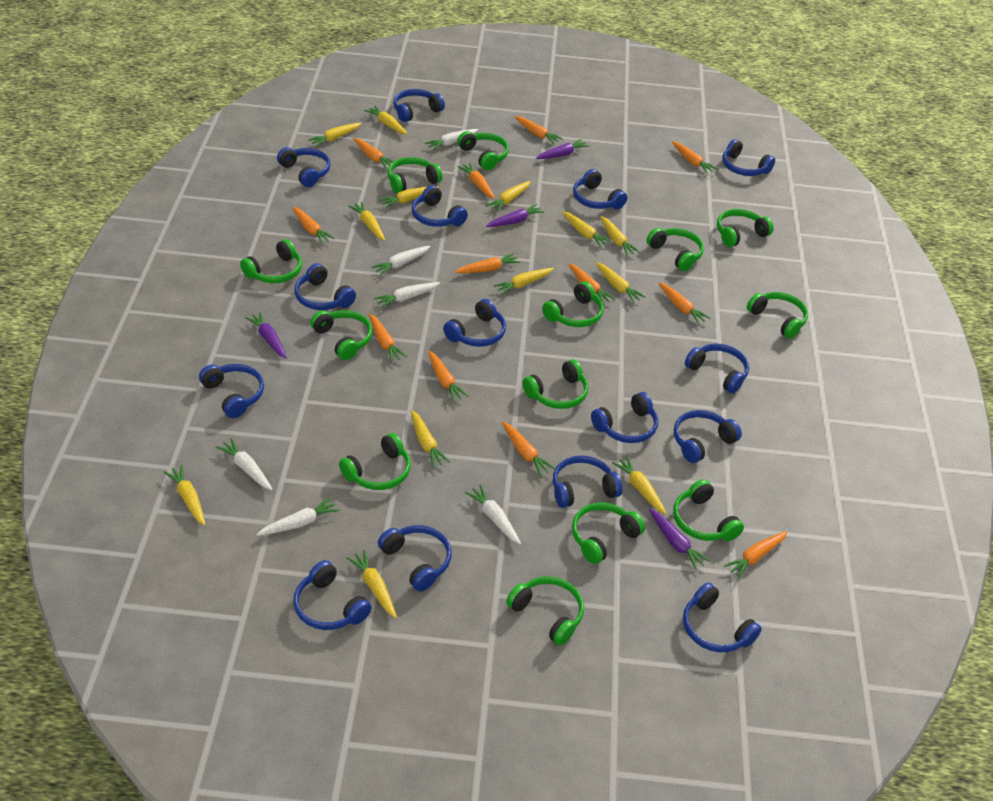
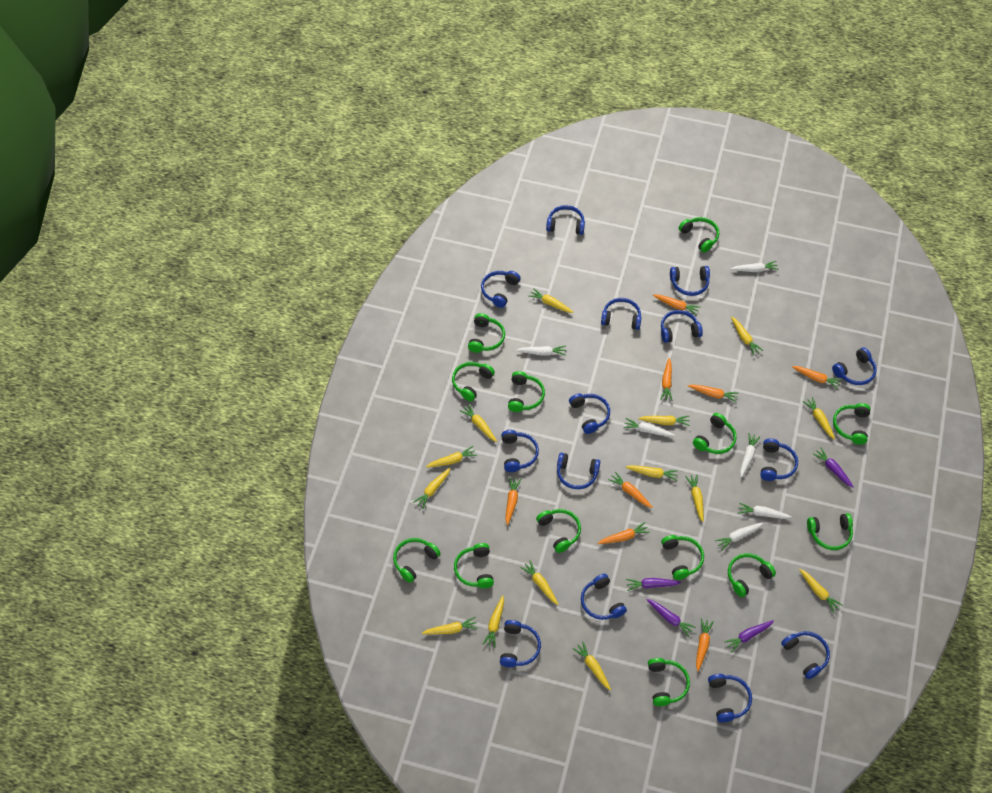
blue headphones: 15 -> 14
orange carrot: 12 -> 8
yellow carrot: 13 -> 14

